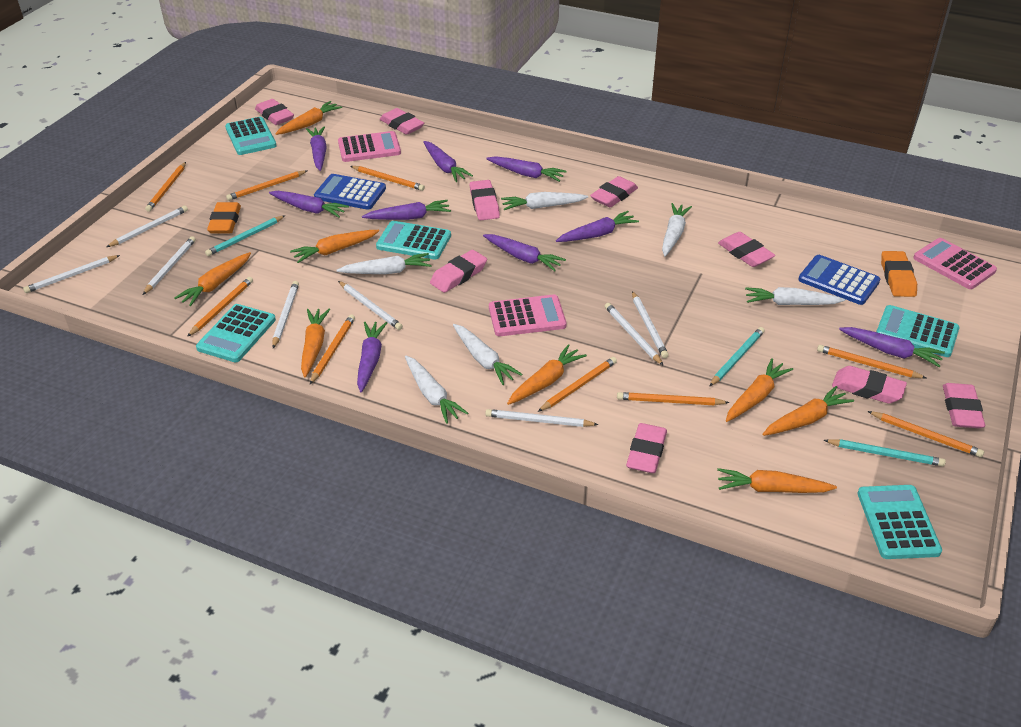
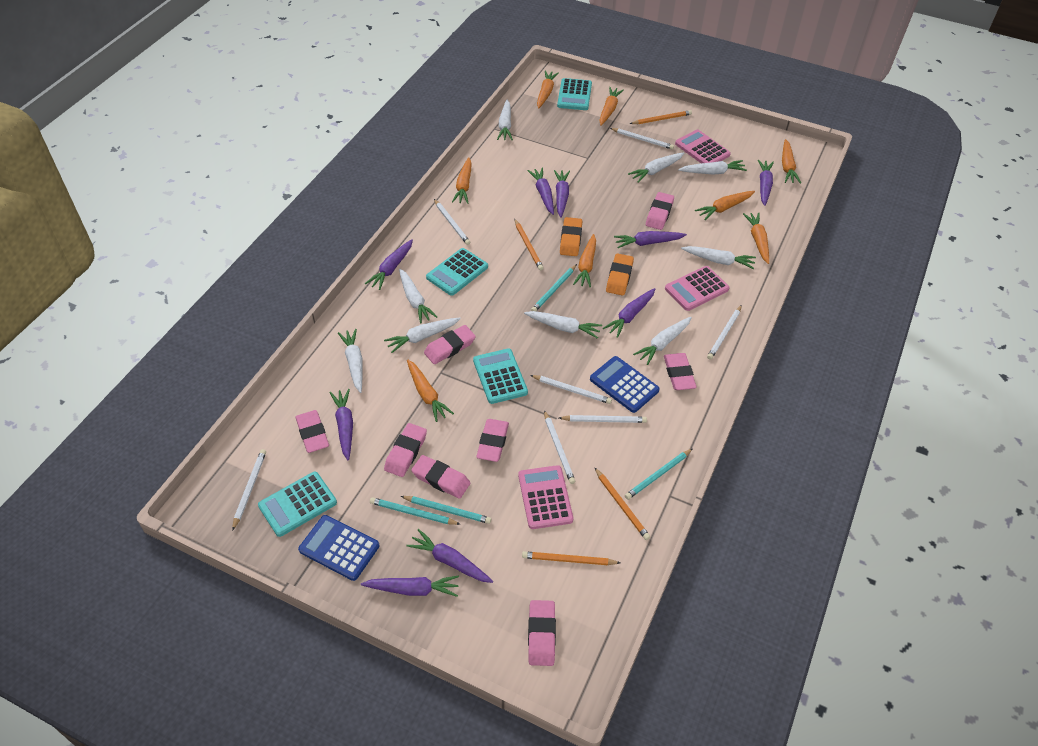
orange pencil: 9 -> 4
pink eraser: 9 -> 8
turquoise calculator: 5 -> 4
turquoise pencil: 3 -> 4
white carrot: 6 -> 9
white pencil: 8 -> 7

